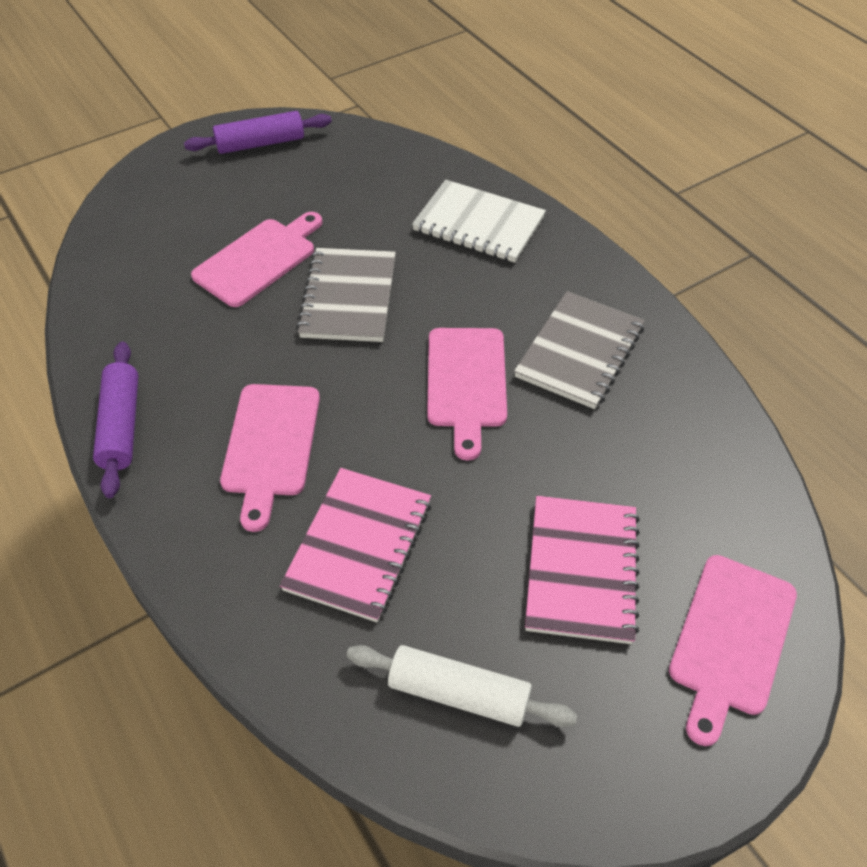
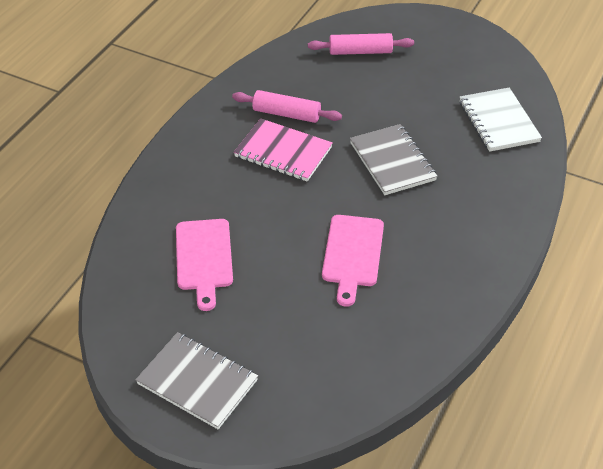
pink cutting board: 4 -> 2
pink notebook: 2 -> 1
pink rolling pin: 0 -> 2
purple rolling pin: 2 -> 0
white rolling pin: 1 -> 0

